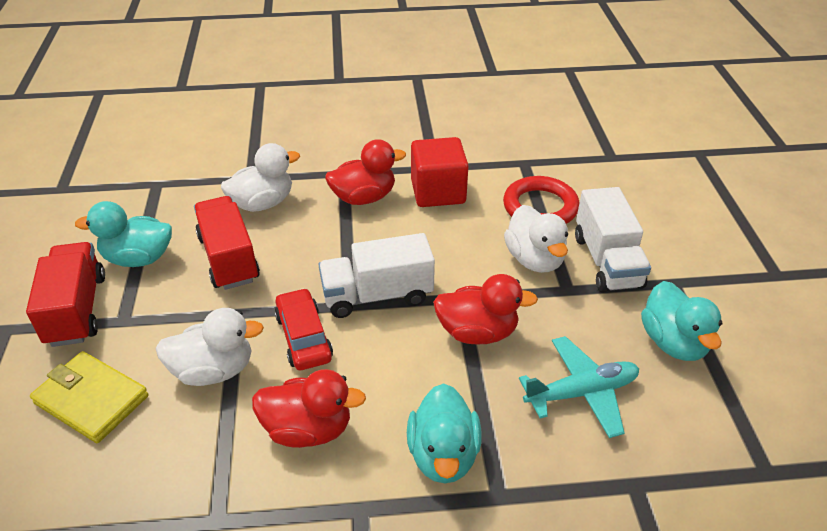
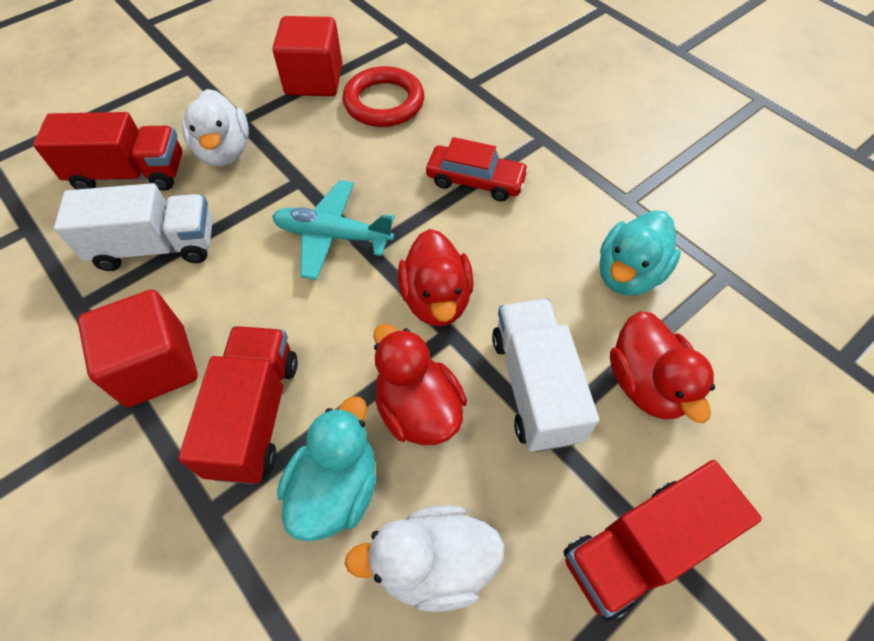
red cube: 1 -> 2
red truck: 2 -> 3
turquoise duck: 3 -> 2
white duck: 3 -> 2
yellow wallet: 1 -> 0

